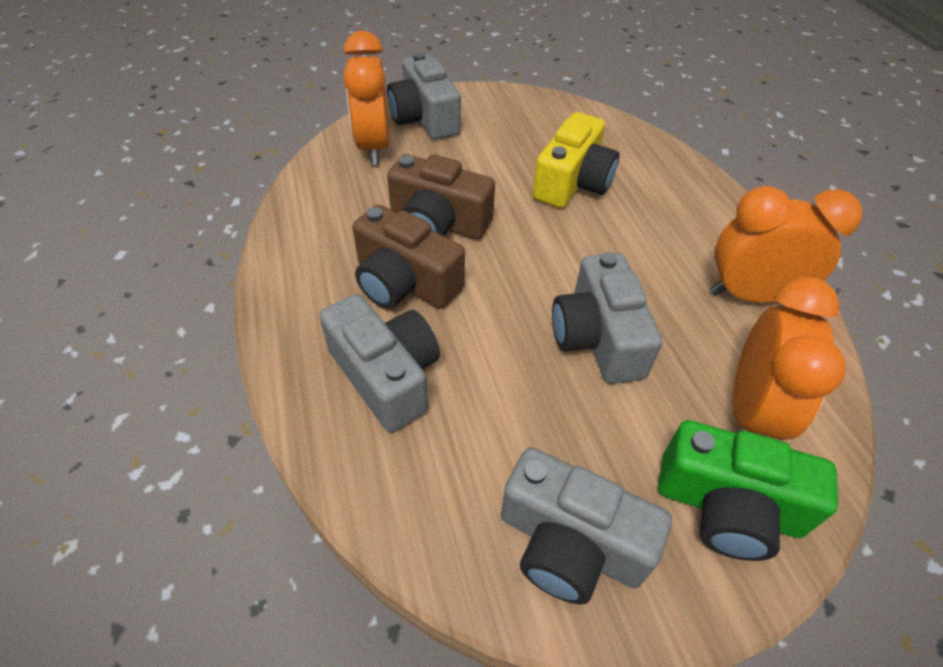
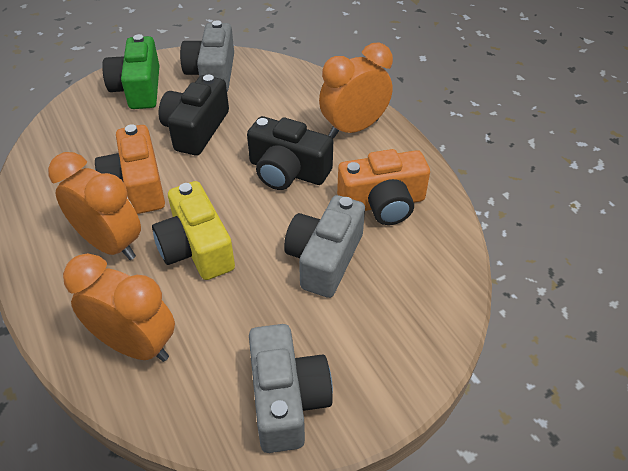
black camera: 0 -> 2
brown camera: 2 -> 0
grey camera: 4 -> 3
orange camera: 0 -> 2

